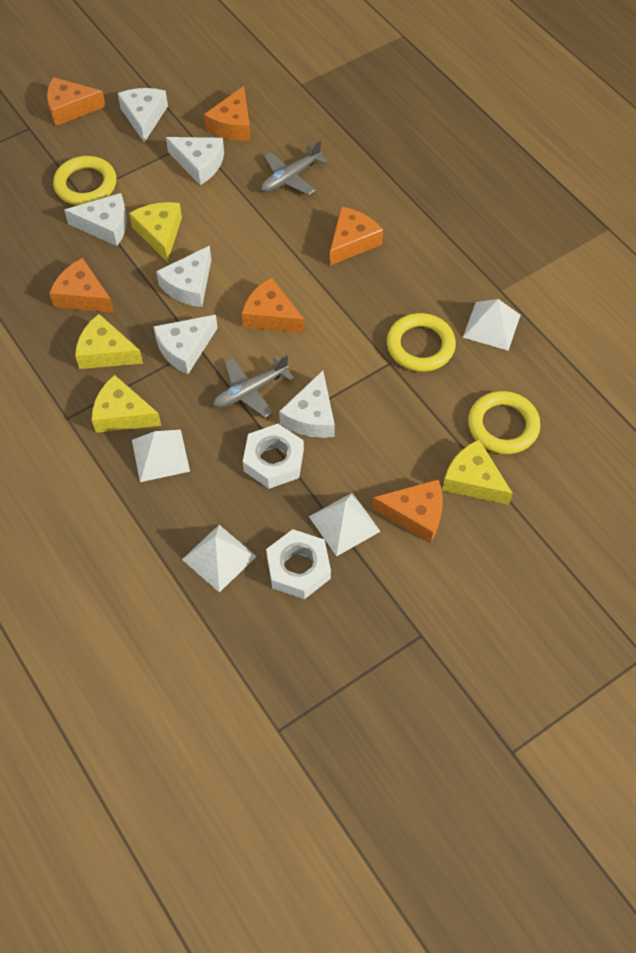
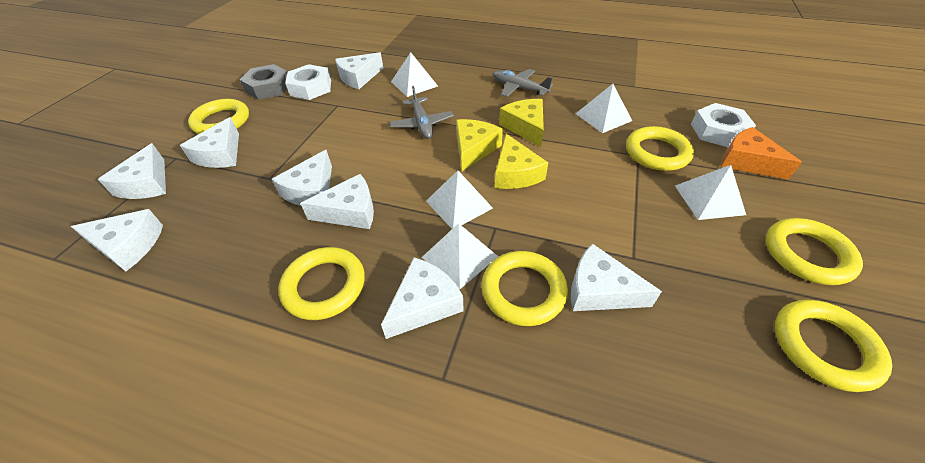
grey nut: 0 -> 1
orange cheese: 6 -> 1
white cheese: 6 -> 8
white pyramid: 4 -> 5
yellow cheese: 4 -> 3
yellow ring: 3 -> 6

